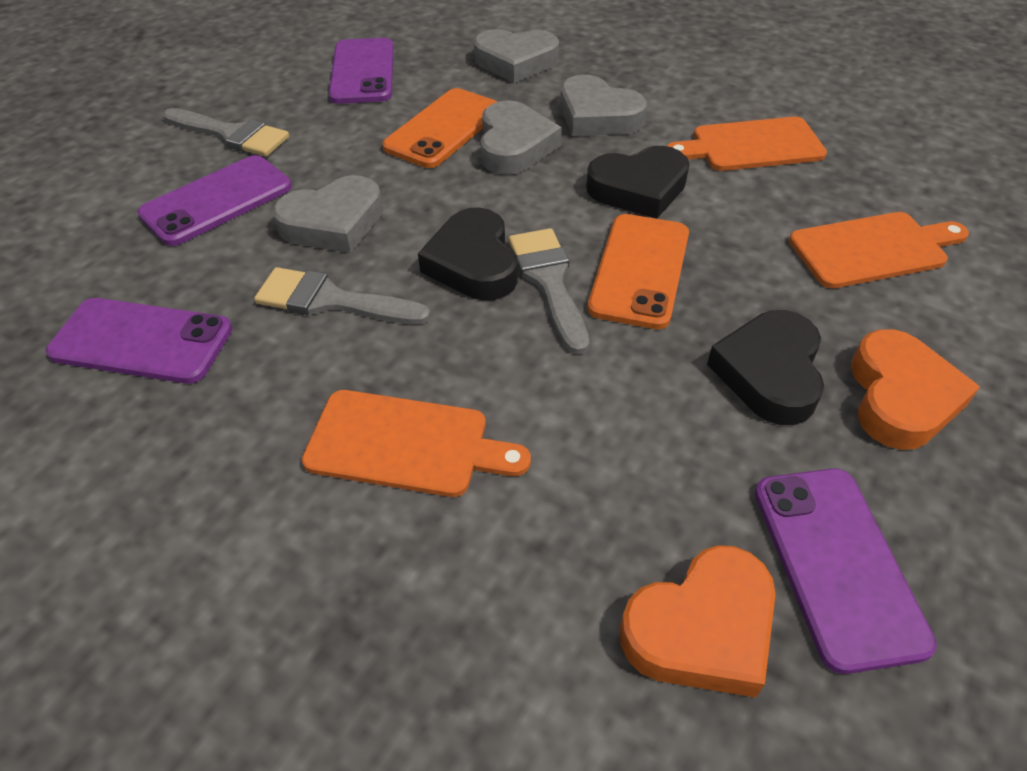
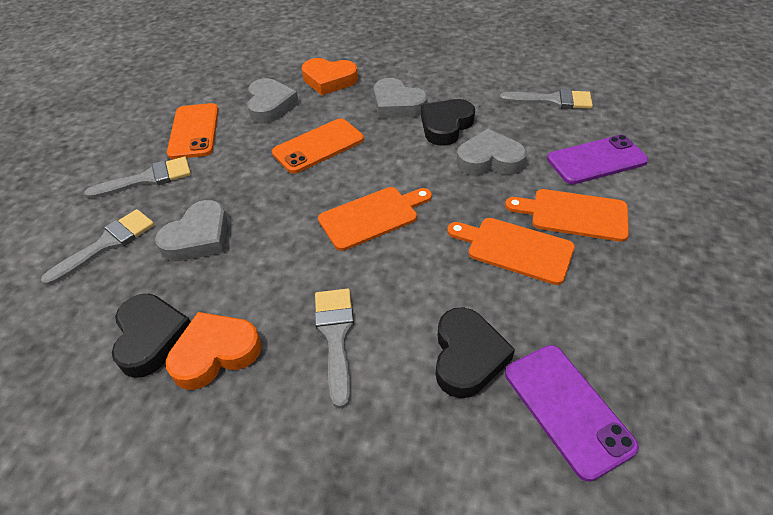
grey brush: 3 -> 4
purple phone: 4 -> 2

